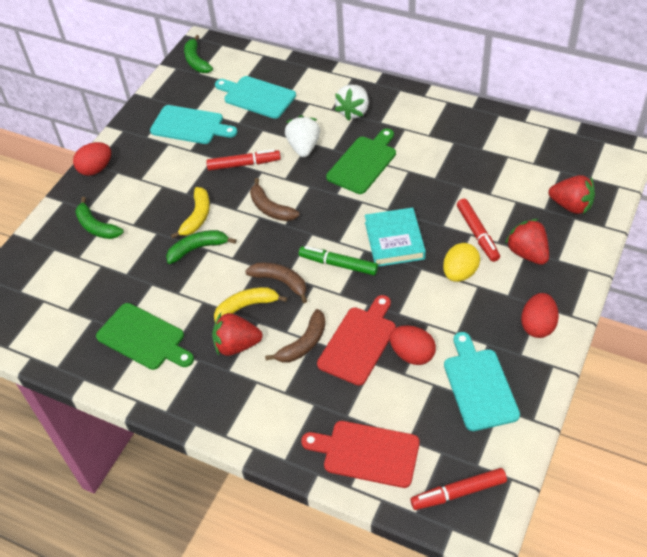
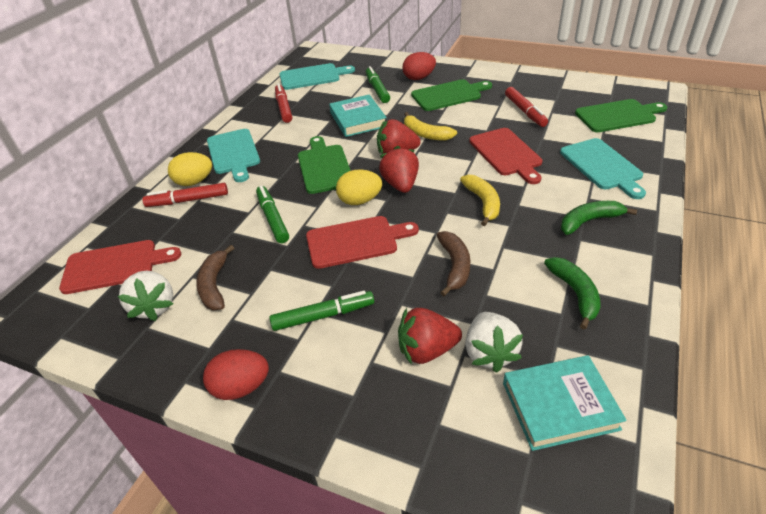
brown banana: 3 -> 2
green banana: 3 -> 2
green cutting board: 2 -> 3
green marker: 1 -> 3
red cutting board: 2 -> 3
red egg: 3 -> 2
turquoise book: 1 -> 2
yellow egg: 1 -> 2

